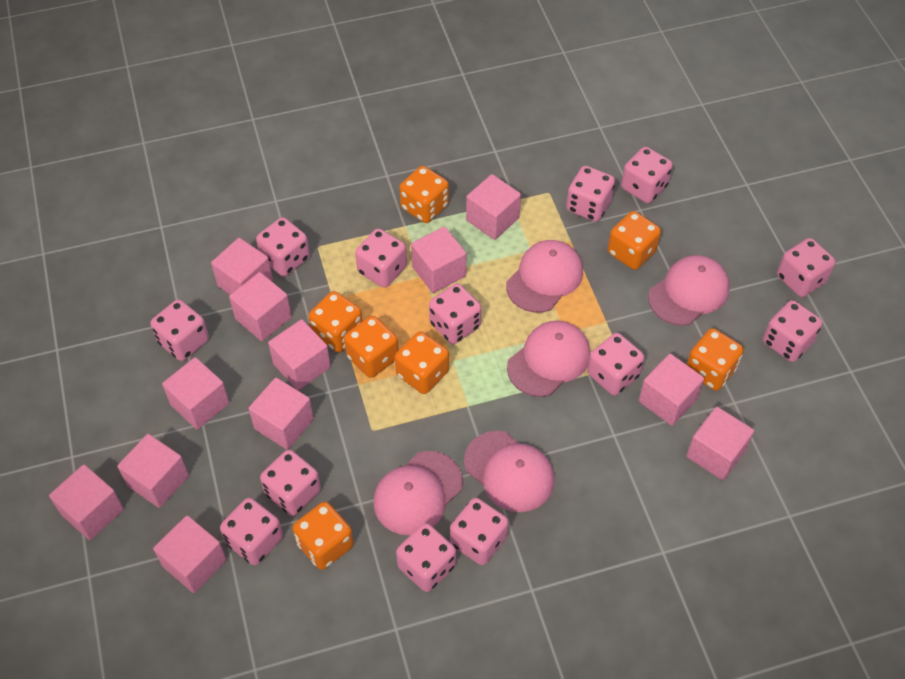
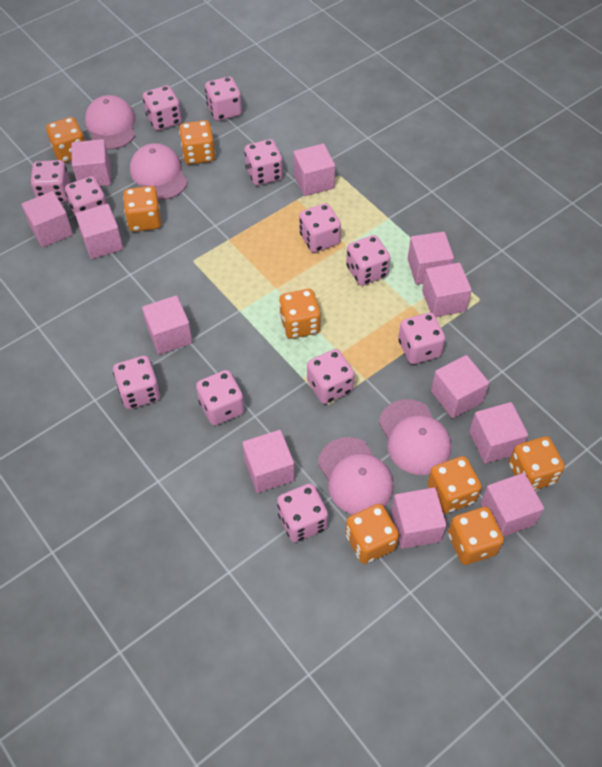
orange dice: 7 -> 8
pink cap: 5 -> 4
pink dice: 13 -> 12

